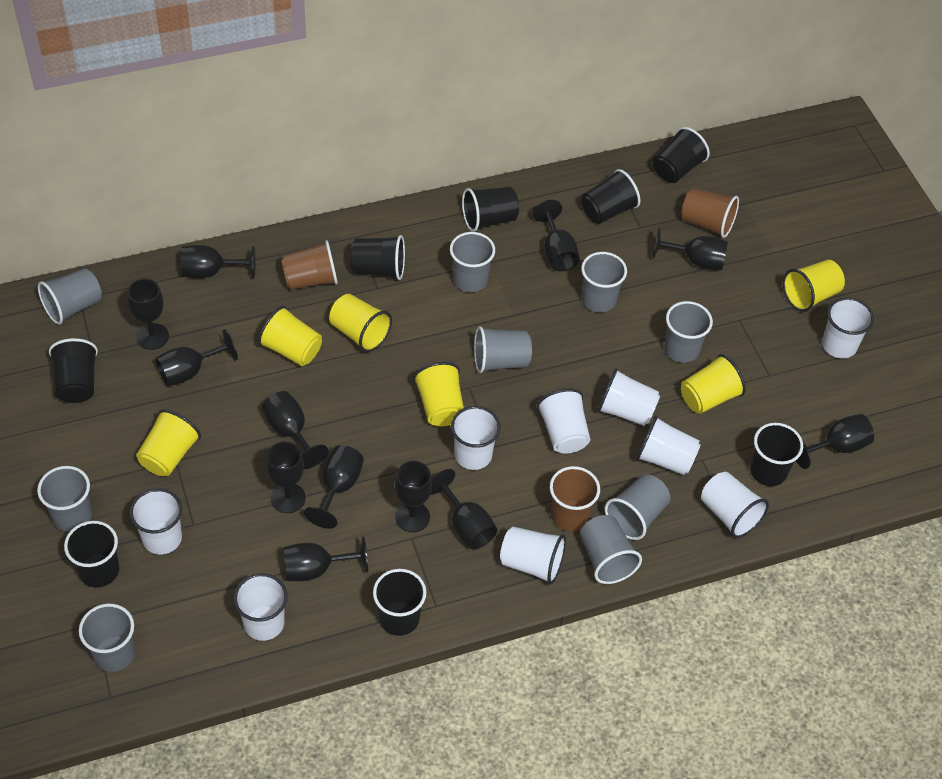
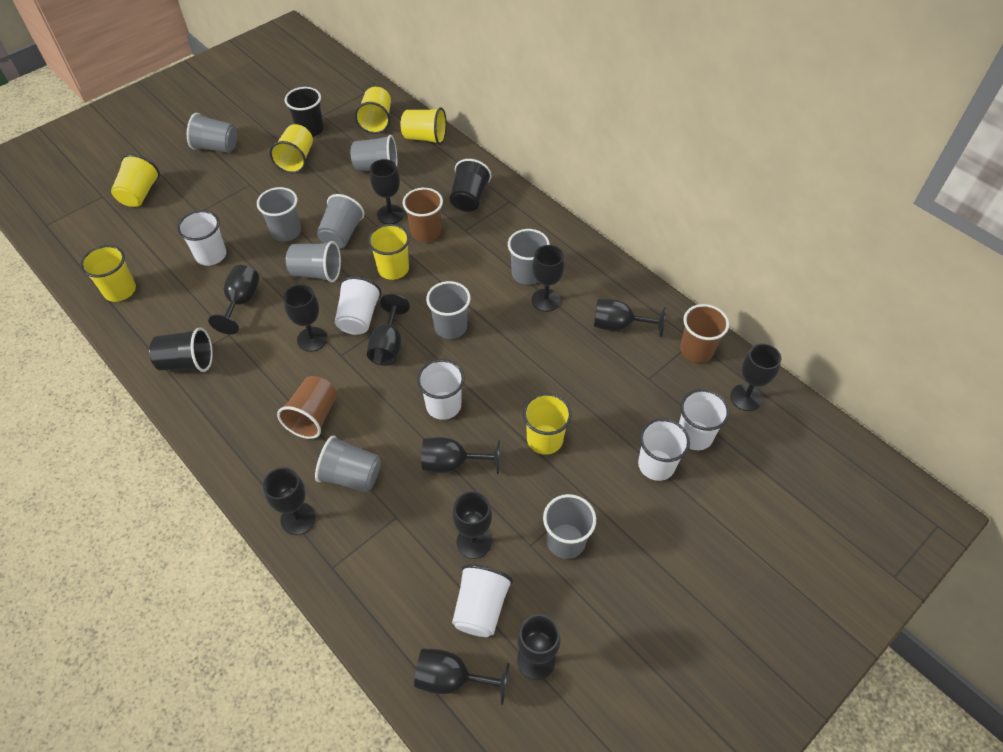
black cup: 8 -> 3
white cup: 9 -> 6
yellow cup: 6 -> 7

